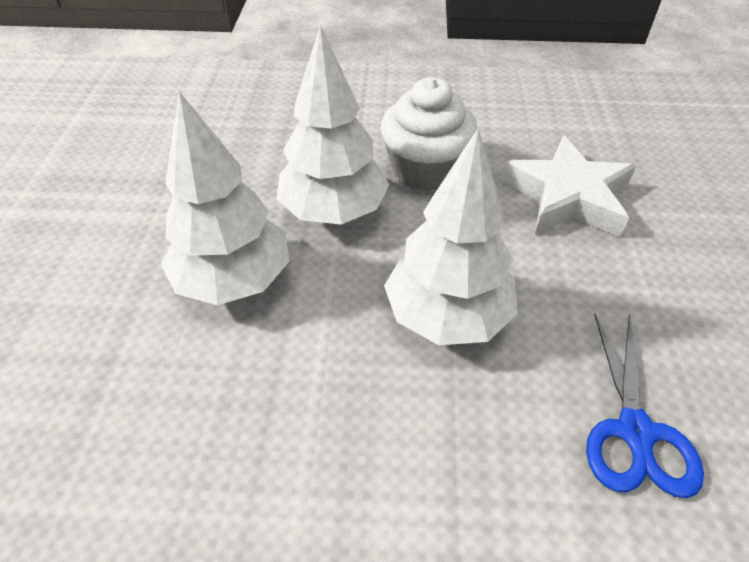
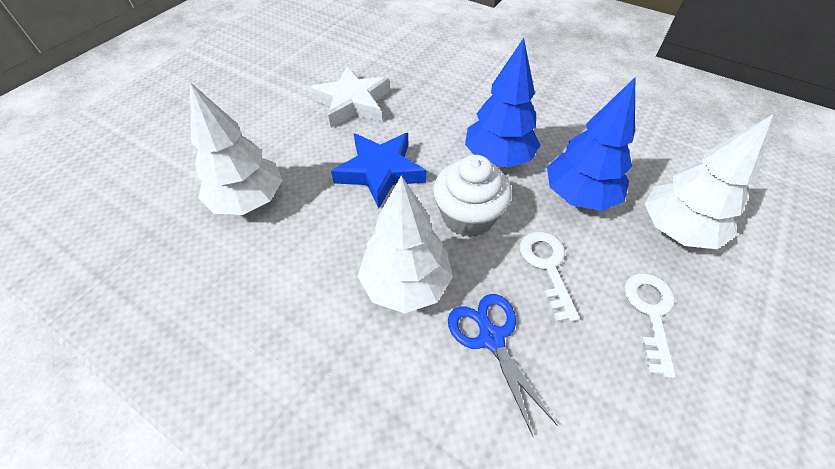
blue star: 0 -> 1
blue tree: 0 -> 2
white key: 0 -> 2

